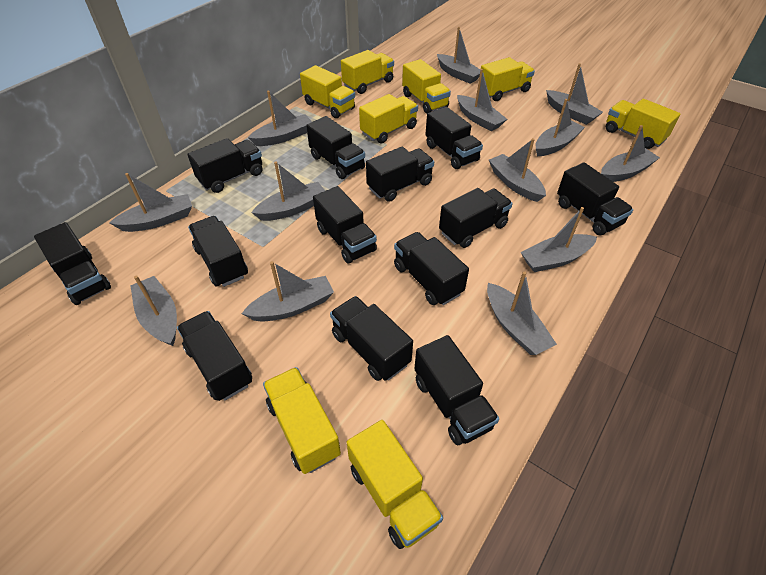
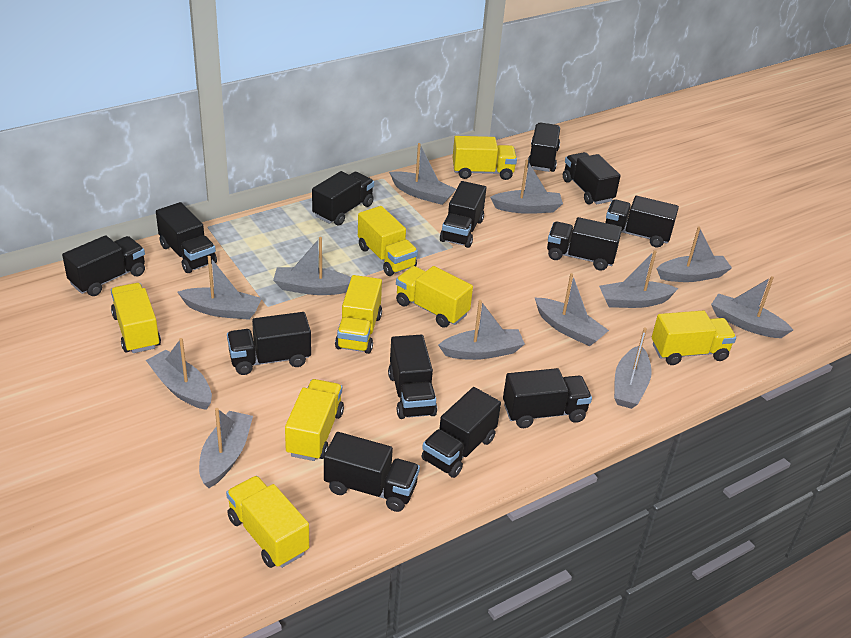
grey boat: 13 -> 12

